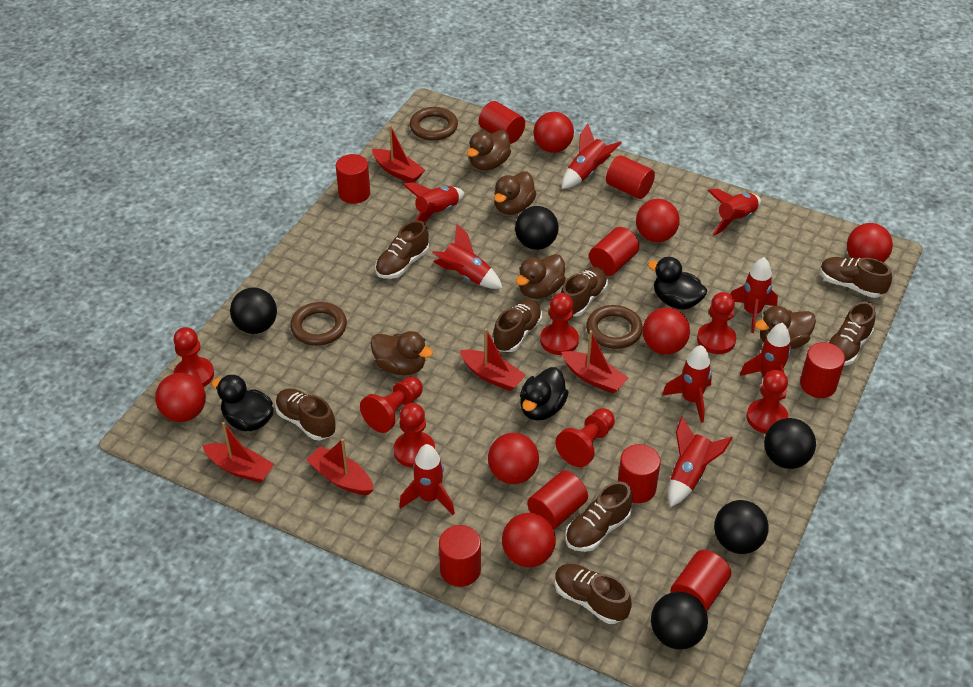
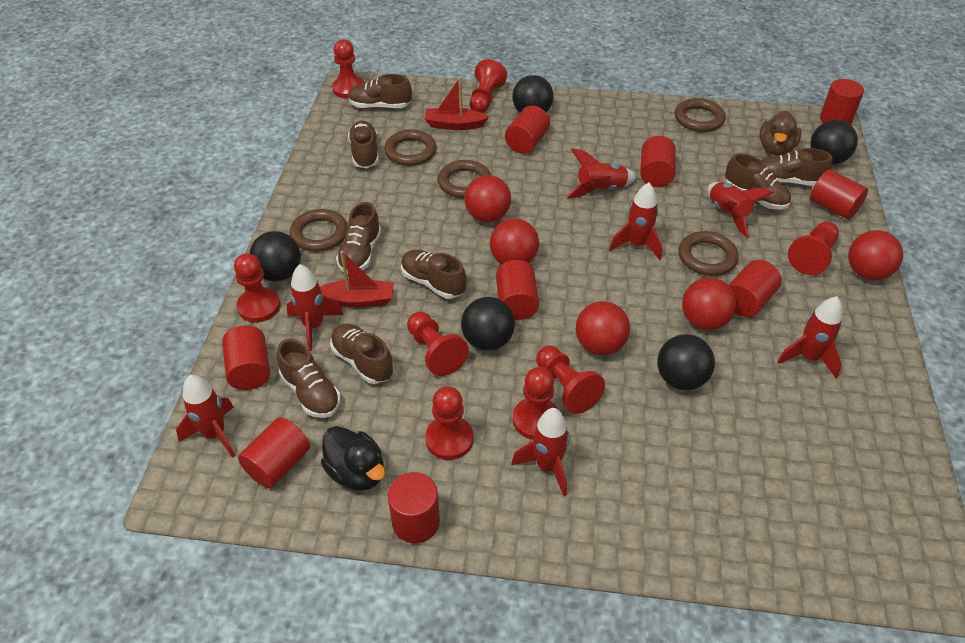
black duck: 3 -> 1
brown duck: 5 -> 1
brown ring: 3 -> 5
red ball: 7 -> 5
red boat: 5 -> 2
red pawn: 7 -> 8
red rocket: 9 -> 7

